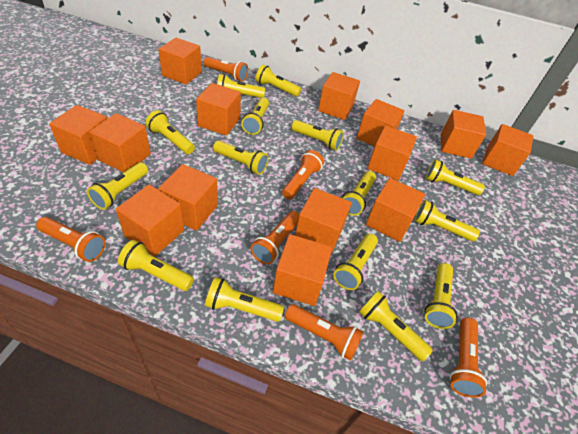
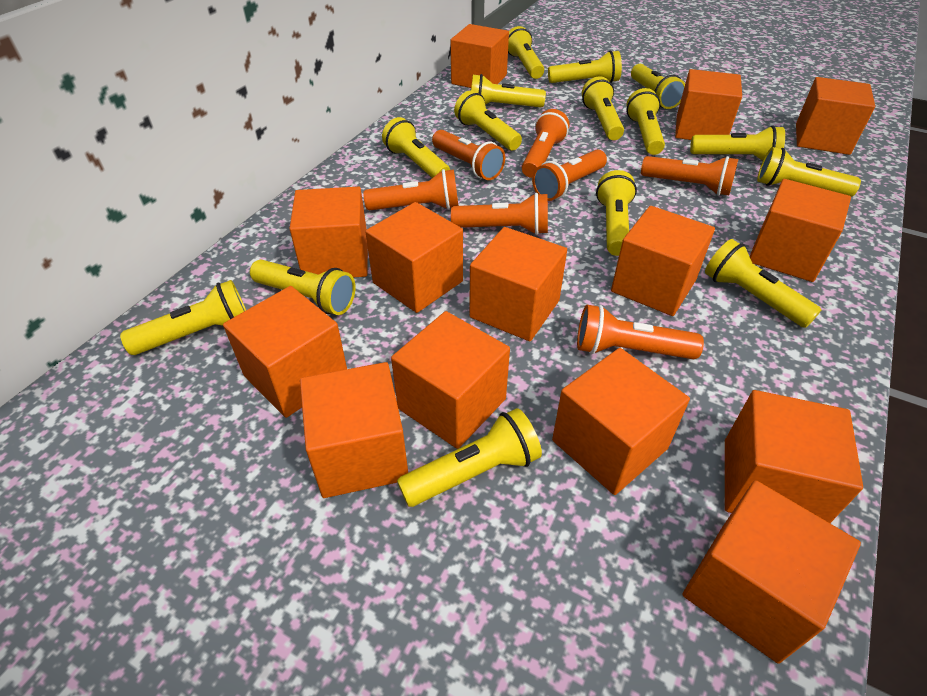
orange flashlight: 6 -> 7

